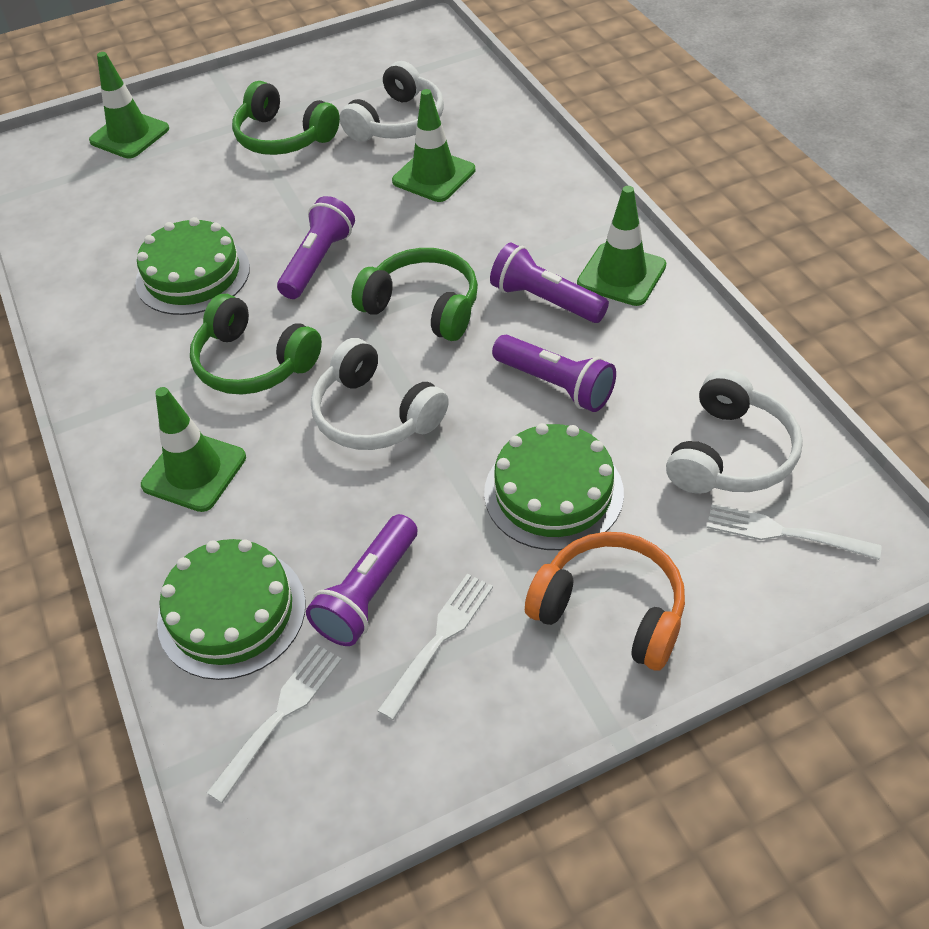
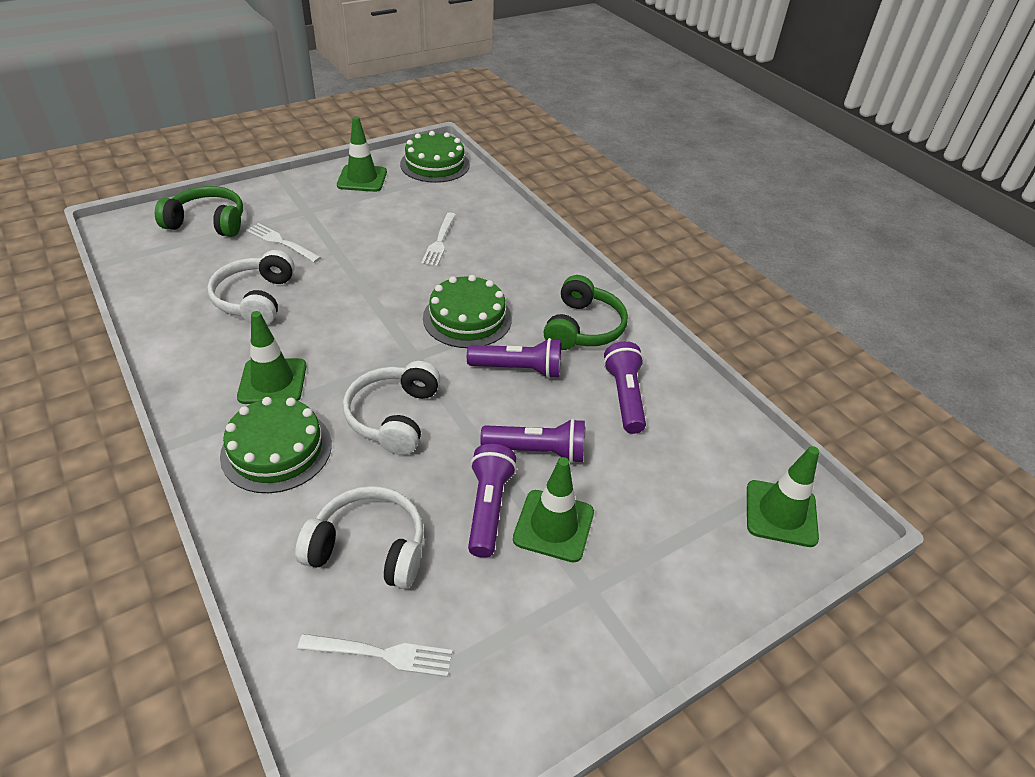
green headphones: 3 -> 2
orange headphones: 1 -> 0

